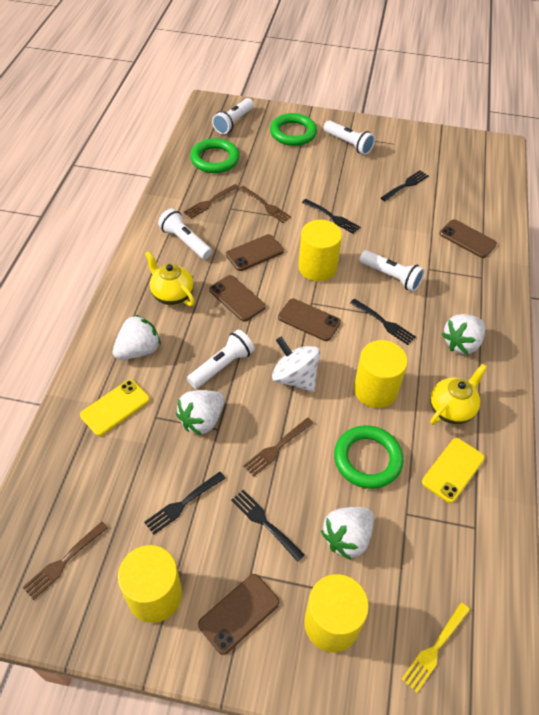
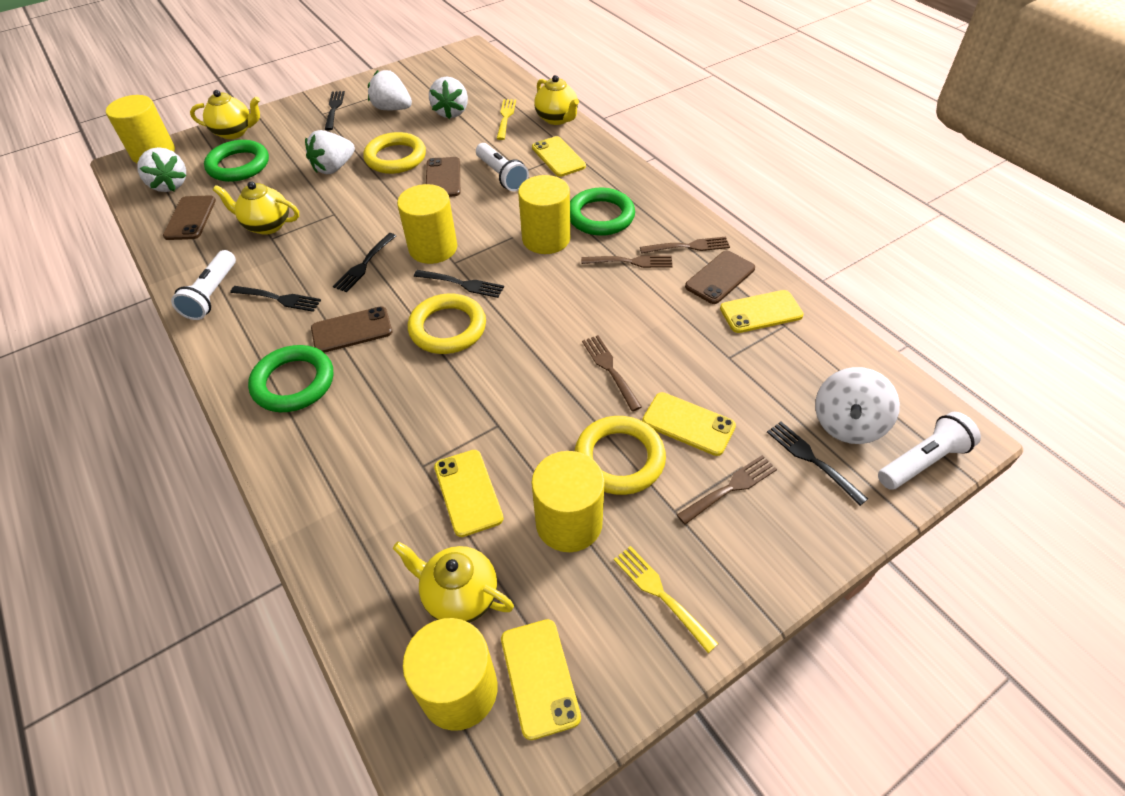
brown phone: 5 -> 4
white flashlight: 5 -> 3
yellow cylinder: 4 -> 5
yellow fork: 1 -> 2
yellow phone: 2 -> 5
yellow ring: 0 -> 3
yellow teapot: 2 -> 4

